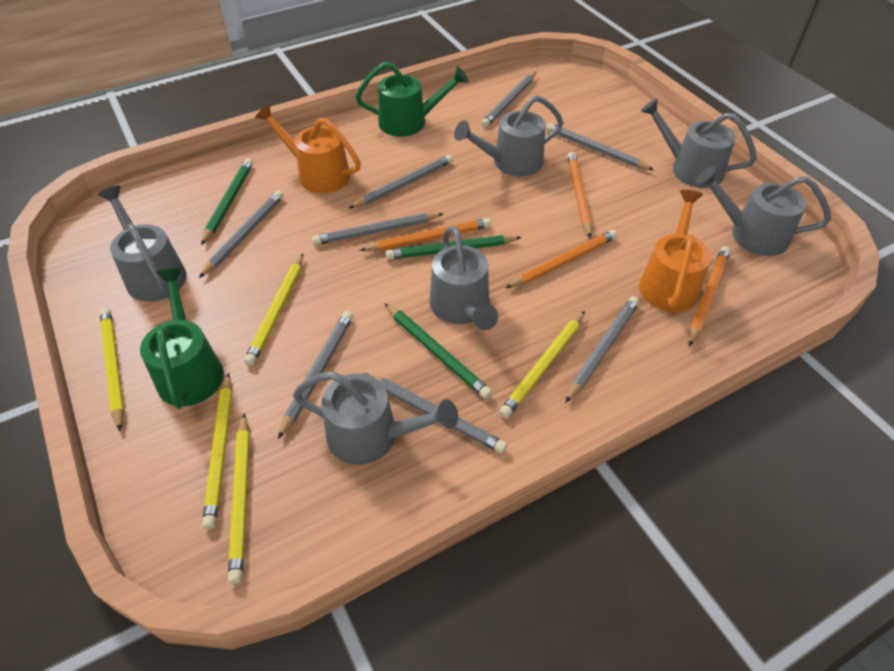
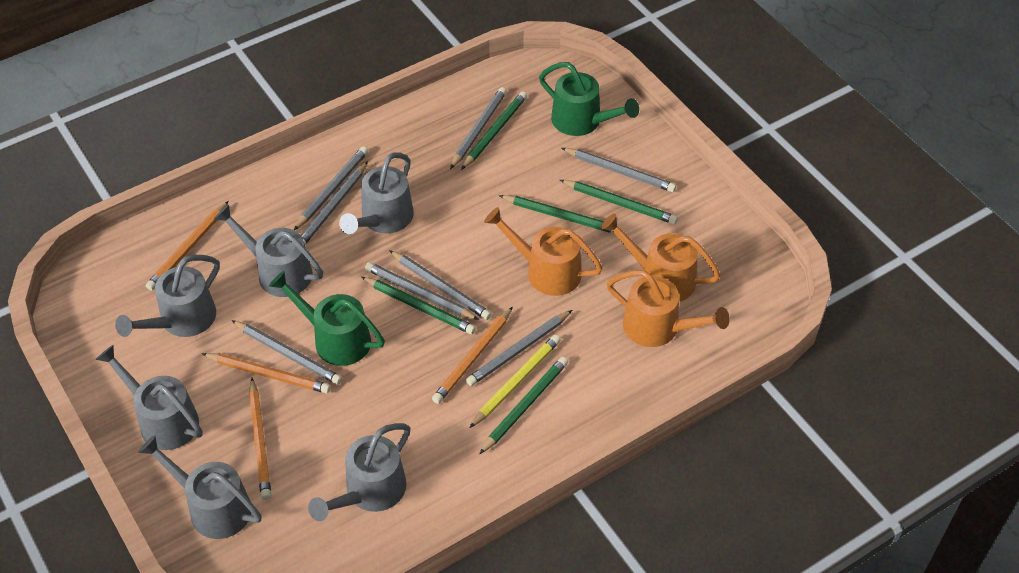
green pencil: 3 -> 5
orange watering can: 2 -> 3
yellow pencil: 5 -> 1

